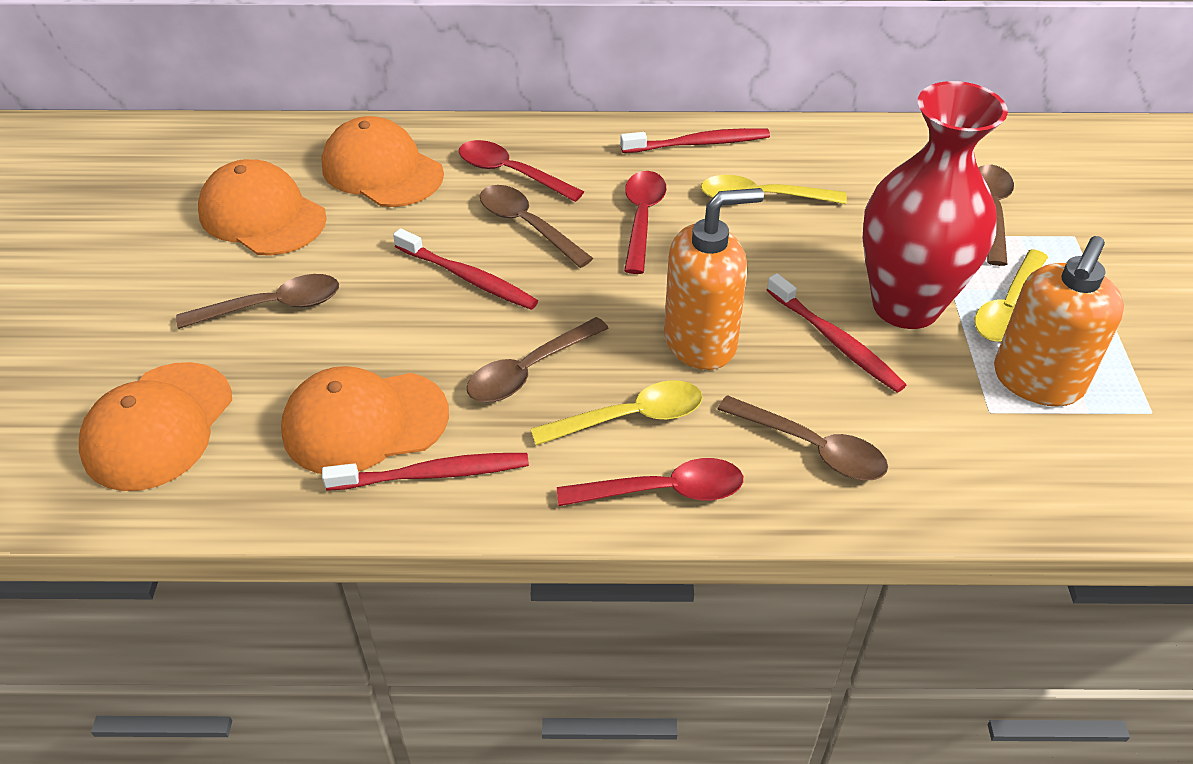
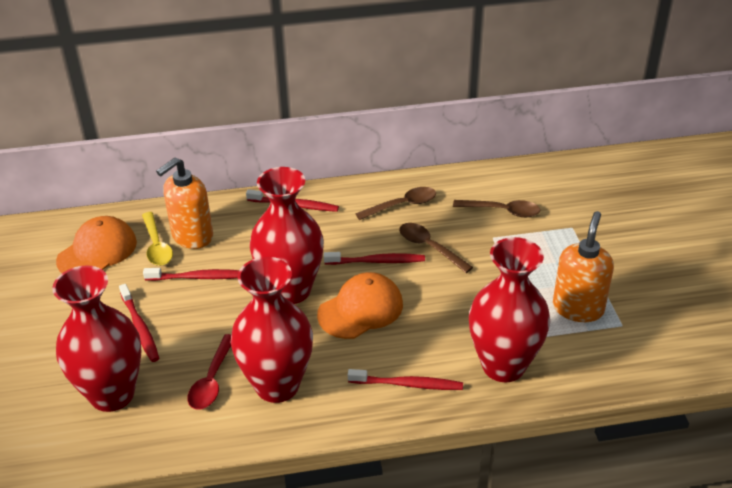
brown spoon: 5 -> 3
orange cap: 4 -> 2
red spoon: 3 -> 1
red toothbrush: 4 -> 5
red vase: 1 -> 4
yellow spoon: 3 -> 1

